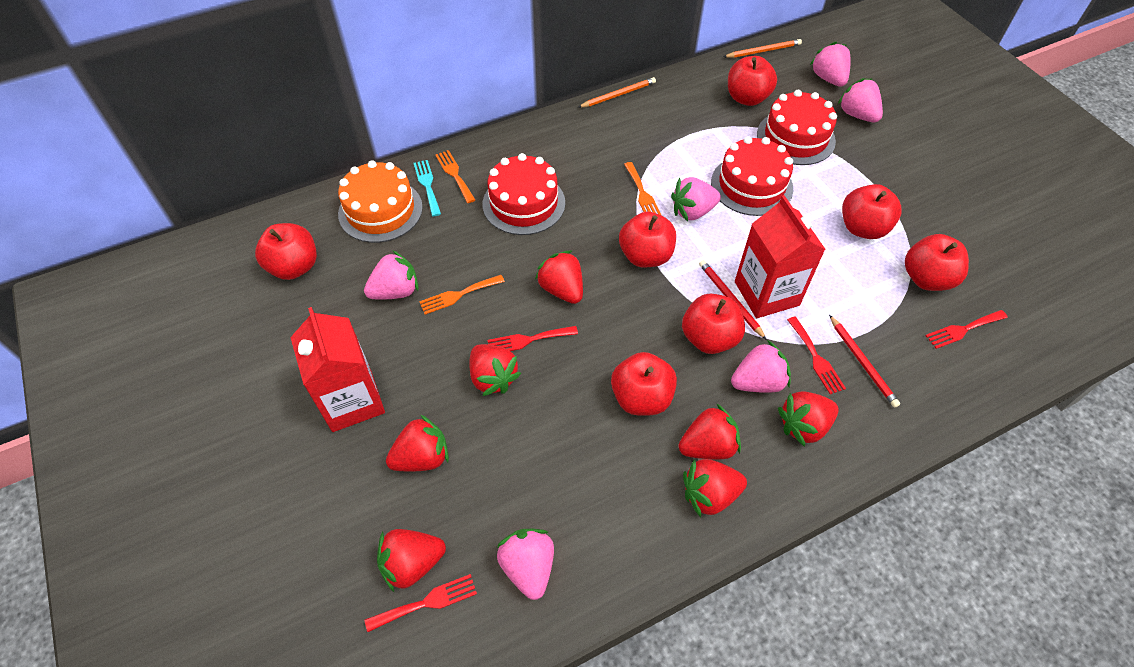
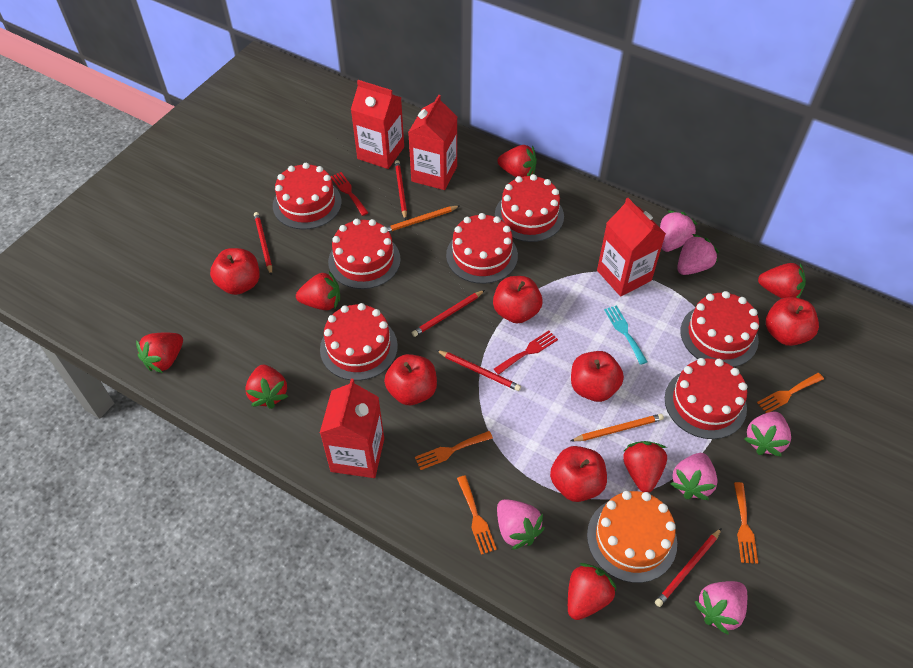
orange fork: 3 -> 4
red apple: 7 -> 6
red cake: 3 -> 7
red carton: 2 -> 4
red fork: 4 -> 2
red pencil: 2 -> 5

